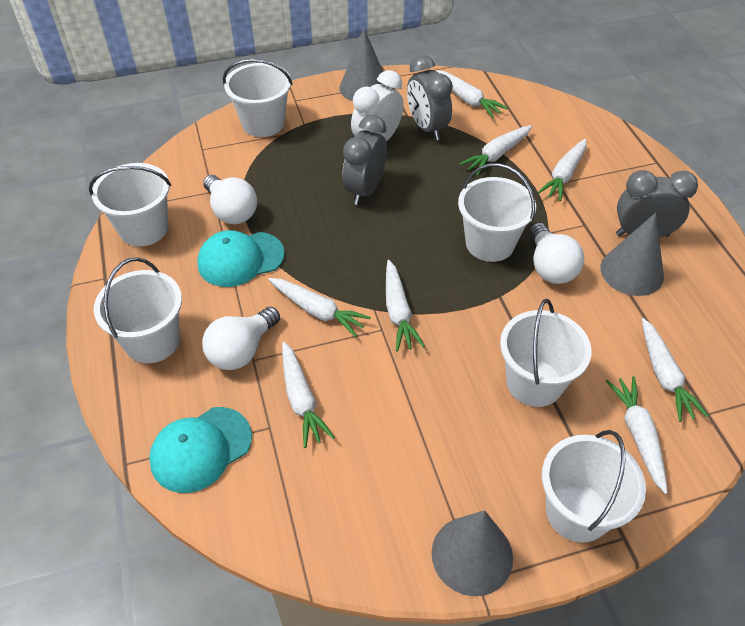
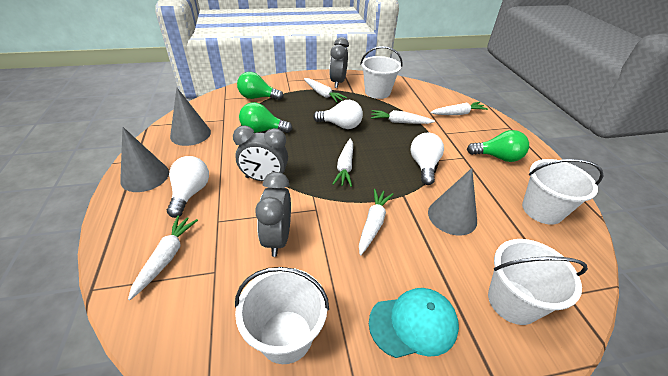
green light bulb: 0 -> 3
turquoise cap: 2 -> 1
white bucket: 6 -> 4
white carrot: 8 -> 6
white clock: 1 -> 0

